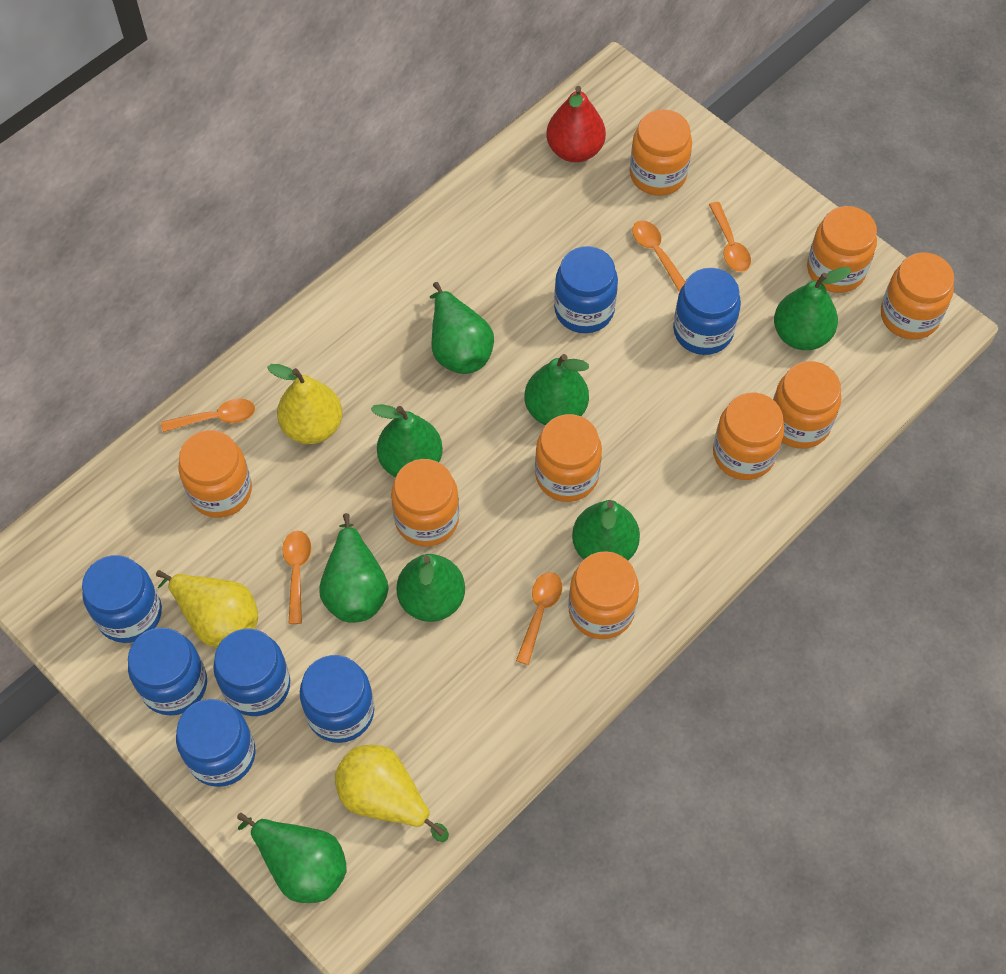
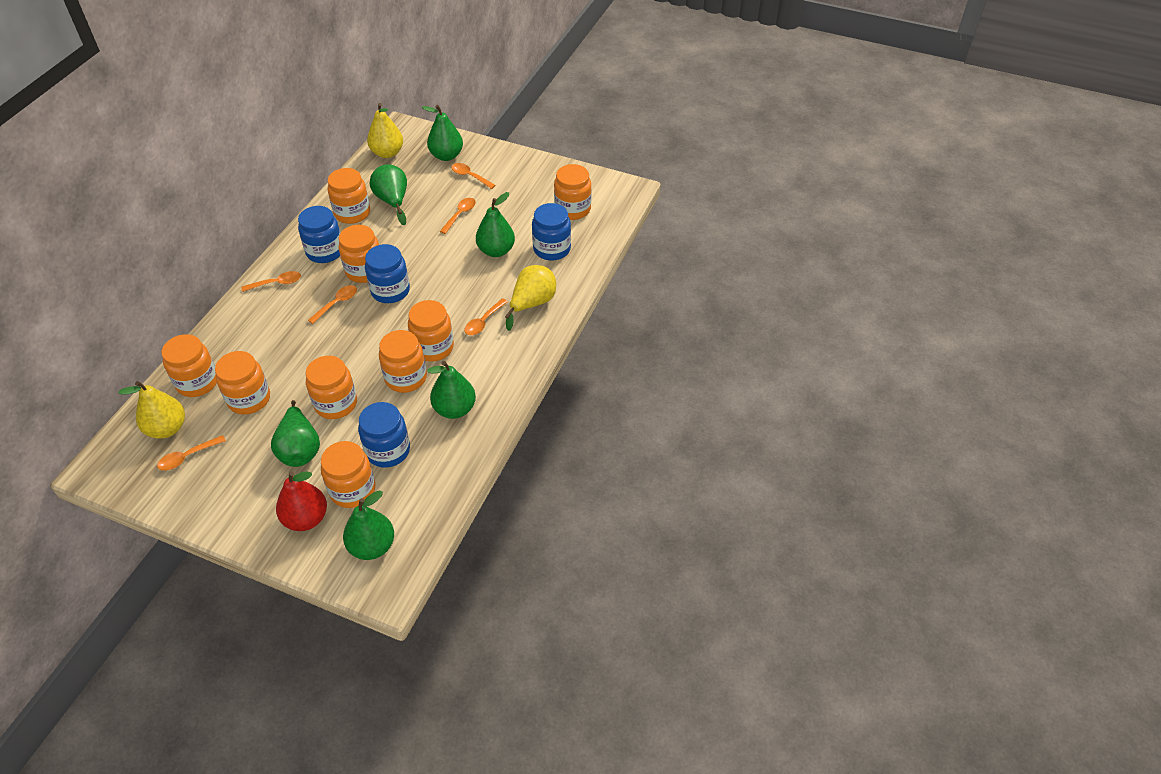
blue jar: 7 -> 4
green pear: 8 -> 6
orange spoon: 5 -> 6

